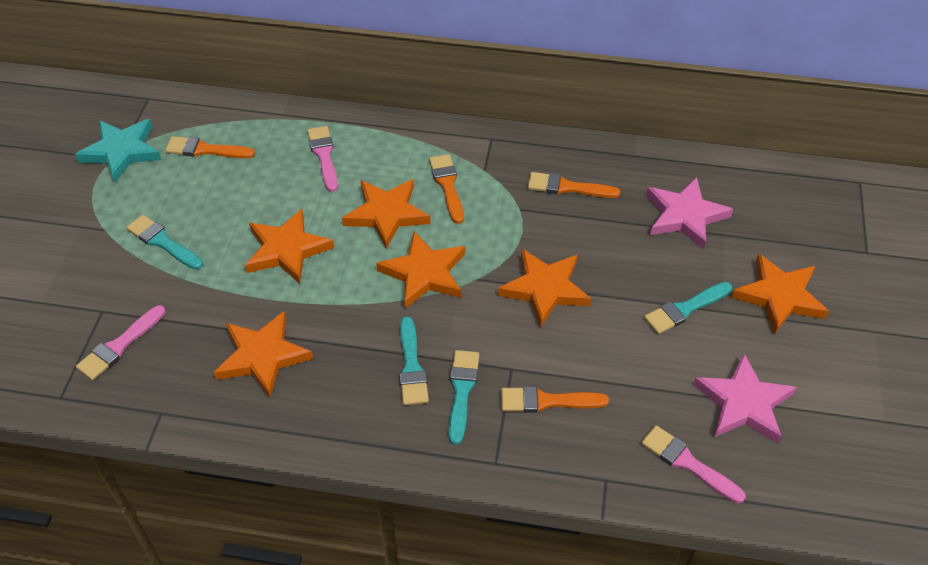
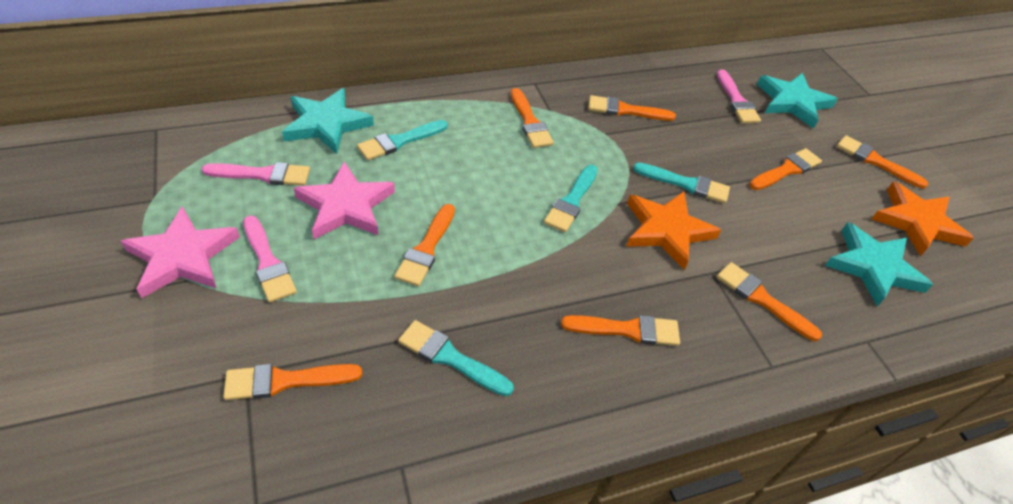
orange brush: 4 -> 8
orange star: 6 -> 2
turquoise star: 1 -> 3

